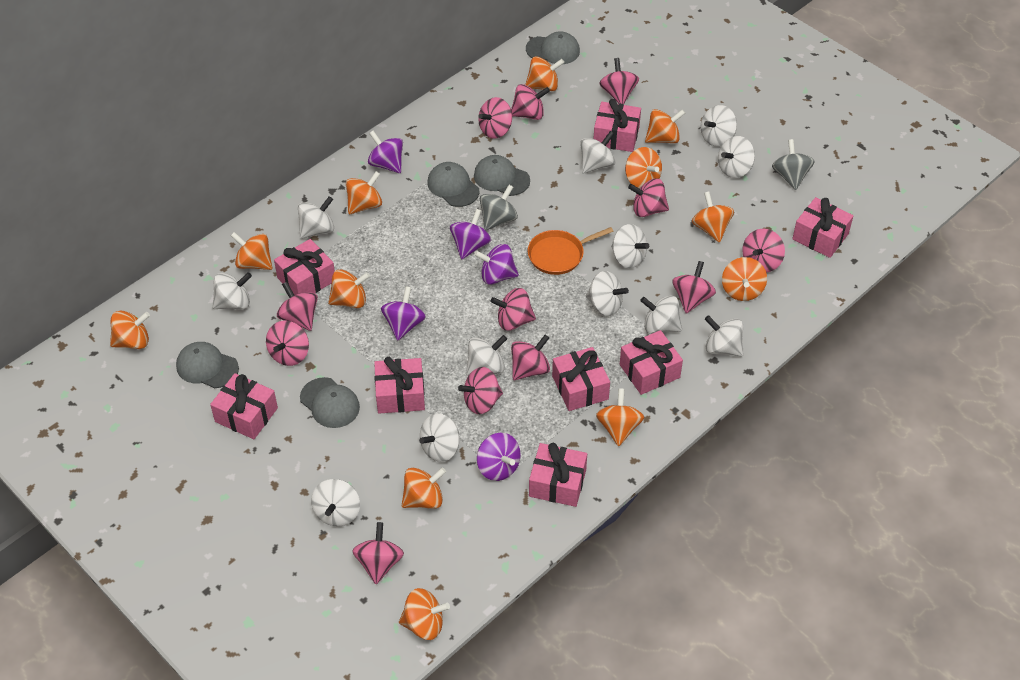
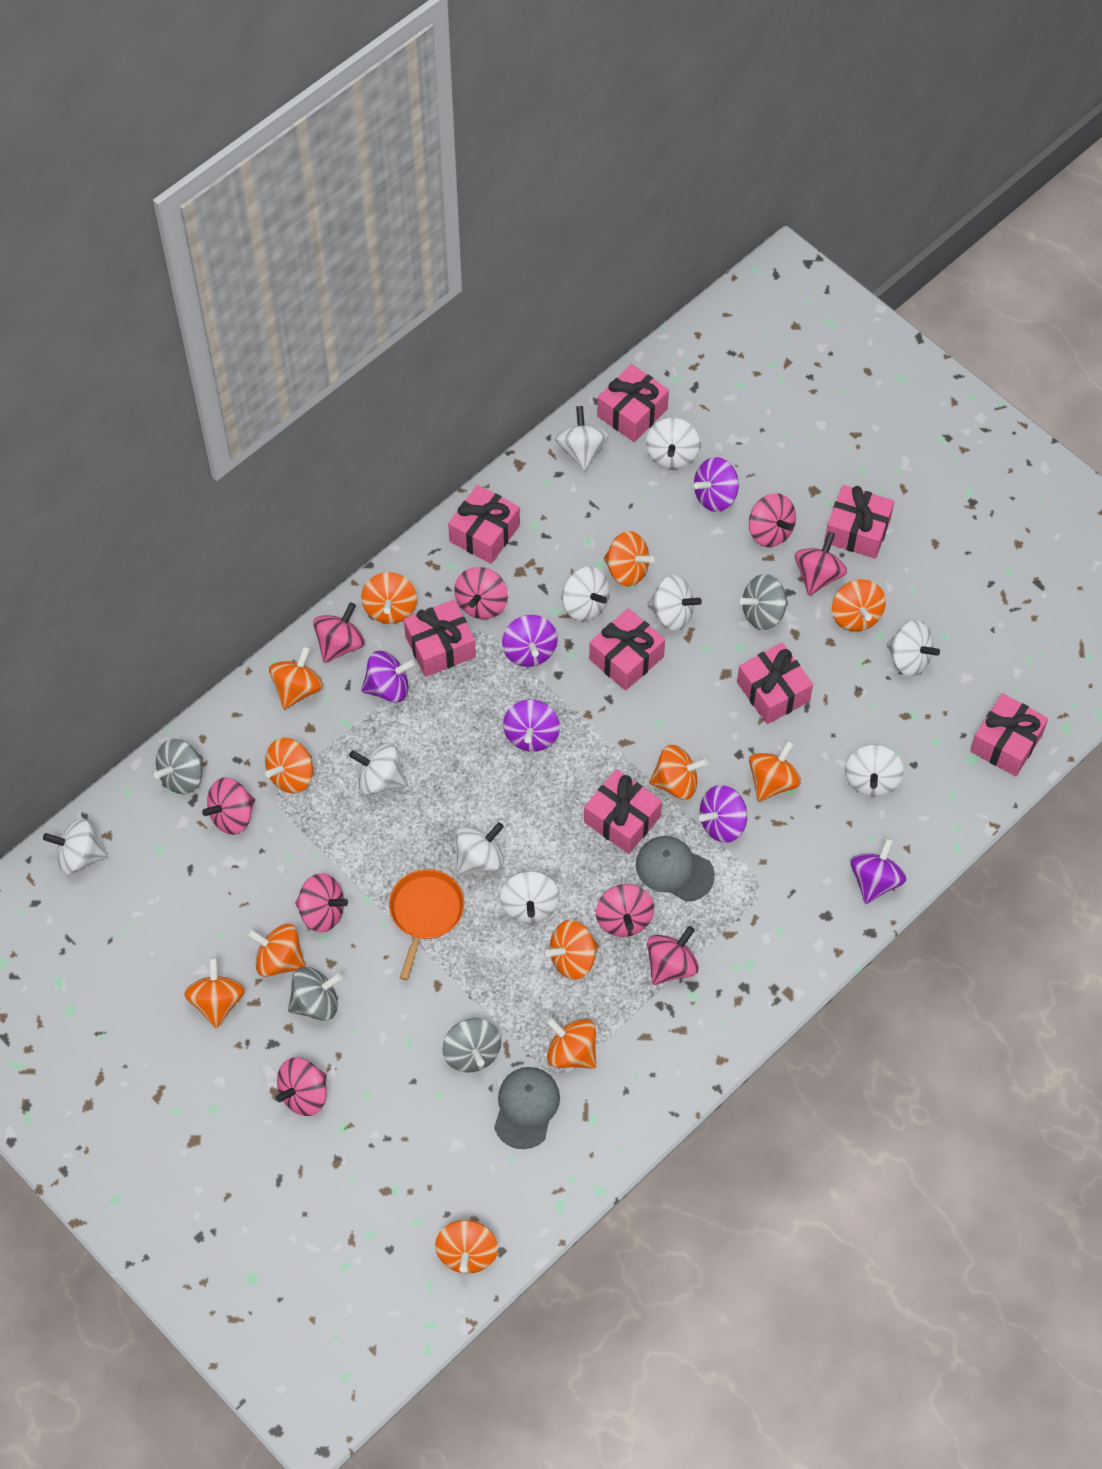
grey cap: 5 -> 2
grey spinning top: 2 -> 4
pink spinning top: 12 -> 9
purple spinning top: 5 -> 6
white spinning top: 12 -> 10

